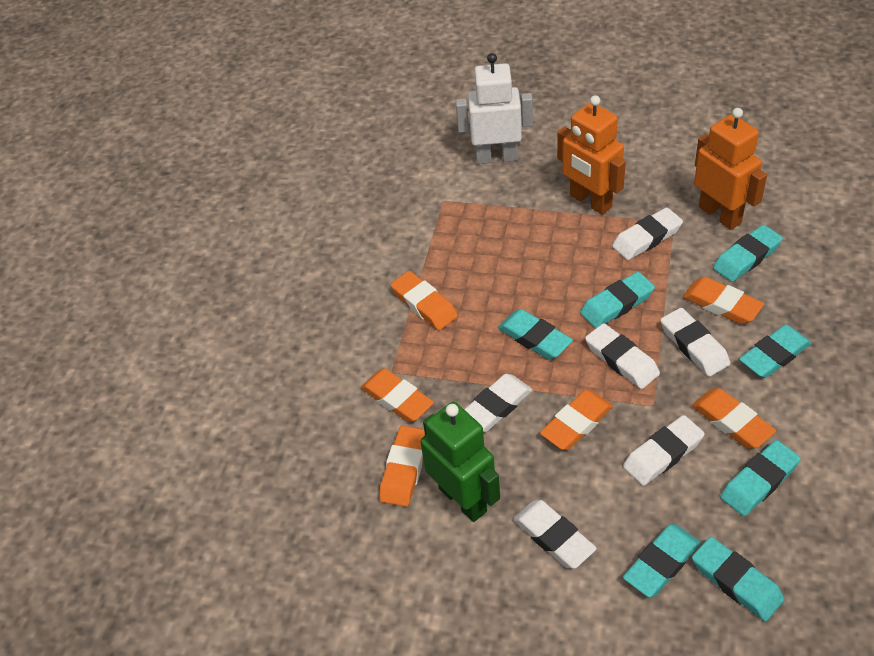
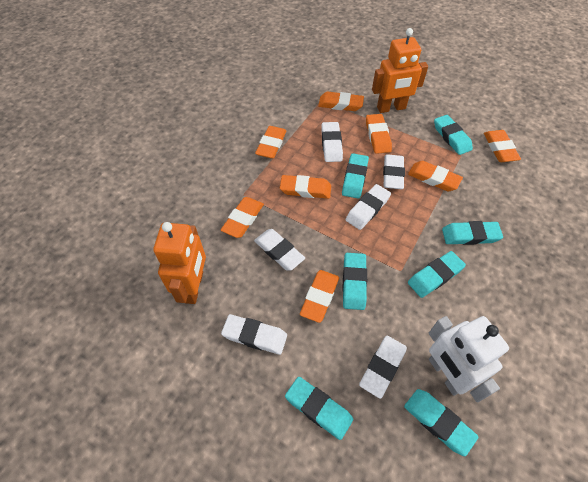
green robot: 1 -> 0
orange eraser: 6 -> 8

